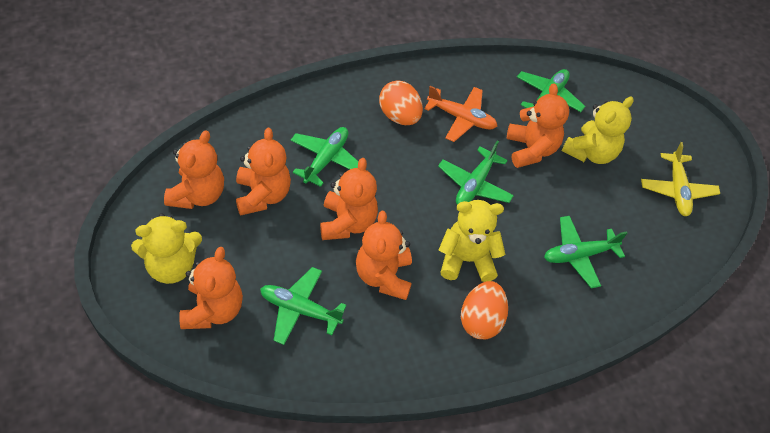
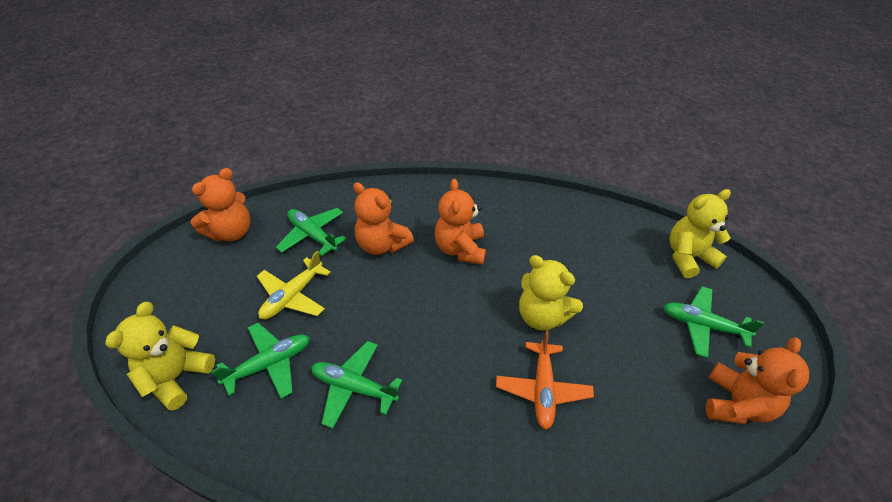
green plane: 5 -> 4
orange egg: 2 -> 0
orange teddy bear: 6 -> 4

